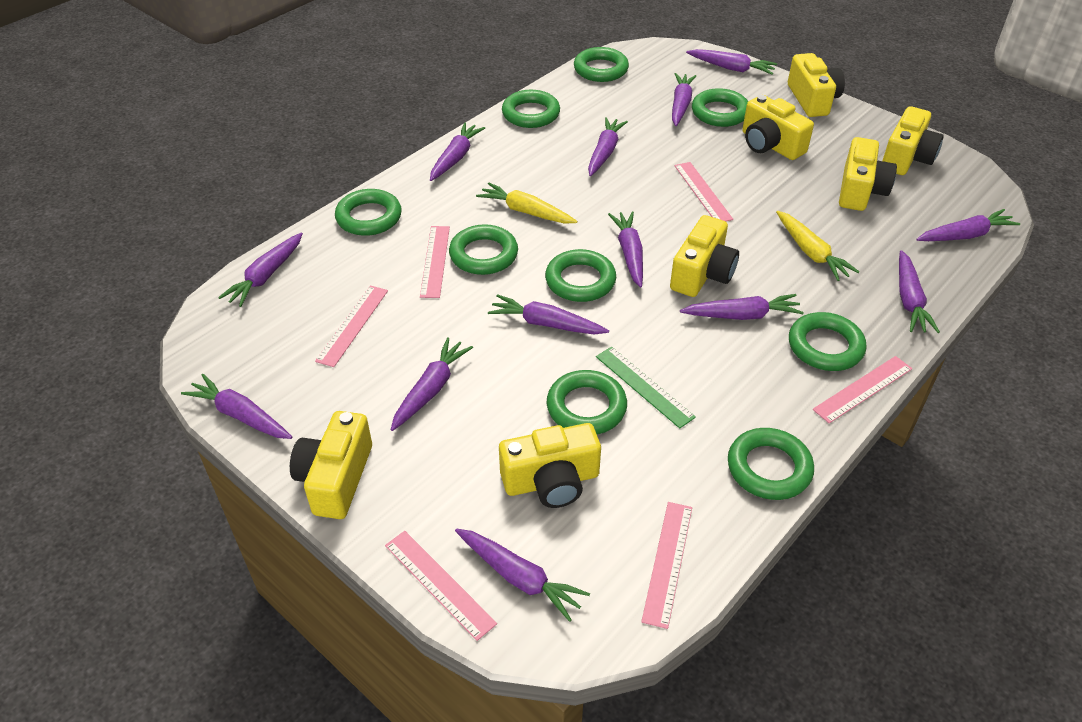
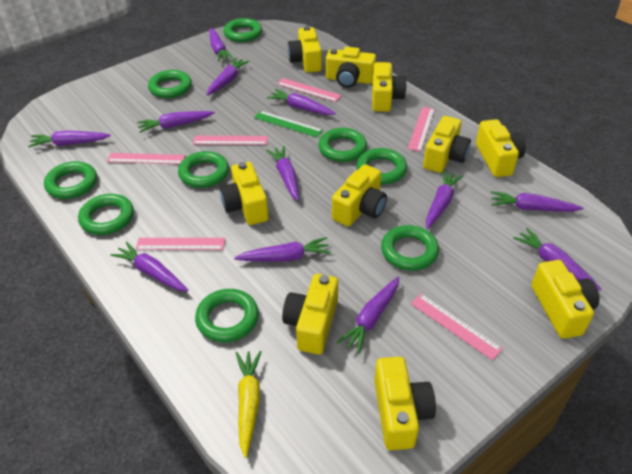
purple carrot: 13 -> 12
yellow camera: 7 -> 10
yellow carrot: 2 -> 1

